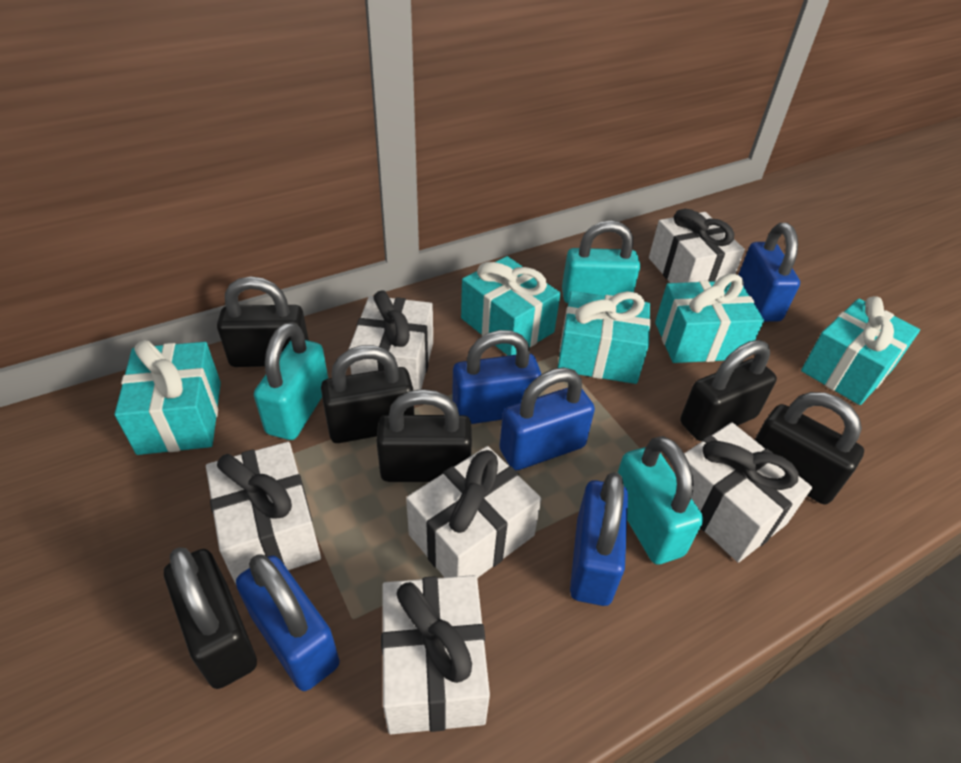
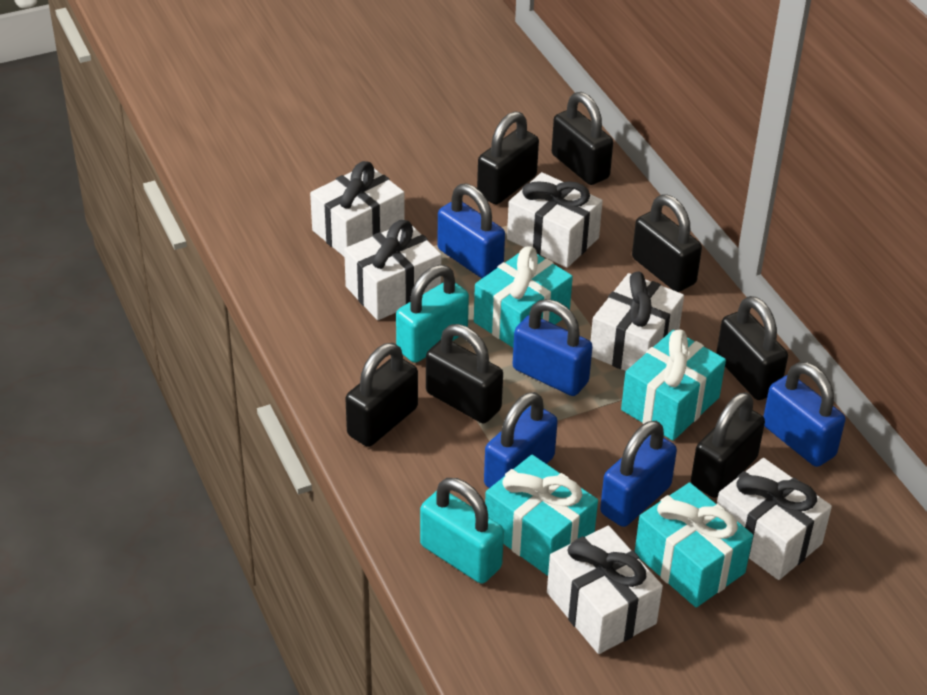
black padlock: 6 -> 7
turquoise gift: 5 -> 4
turquoise padlock: 3 -> 2

